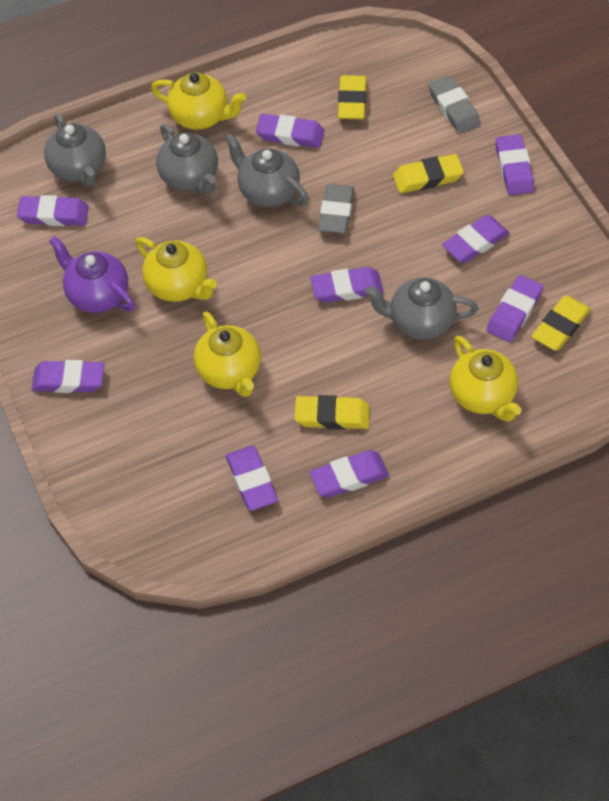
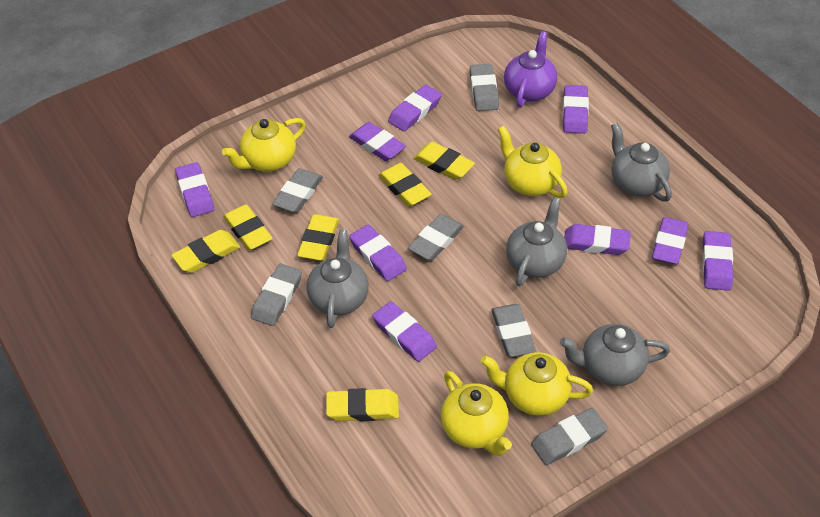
grey eraser: 2 -> 6
yellow eraser: 4 -> 6

